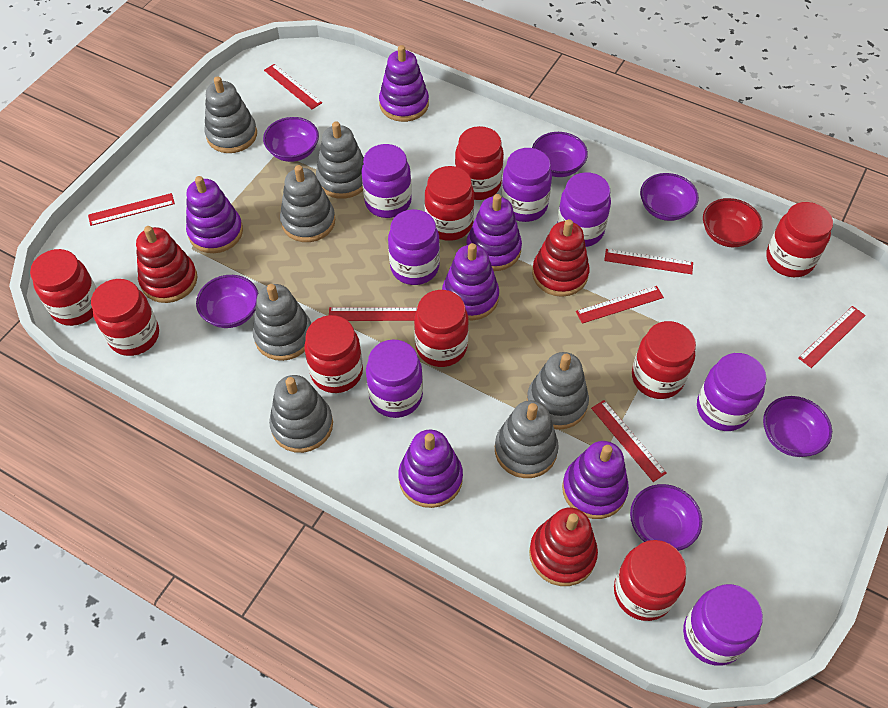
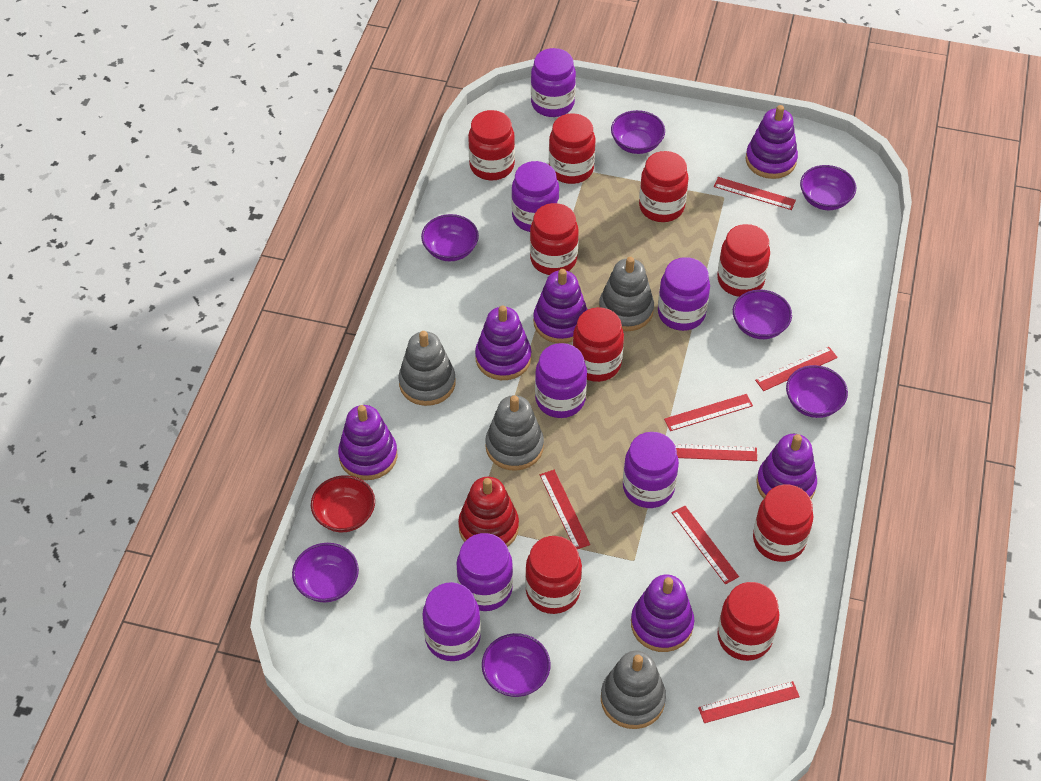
grey stacking toy: 7 -> 4
purple bowl: 6 -> 7
red stacking toy: 3 -> 1

